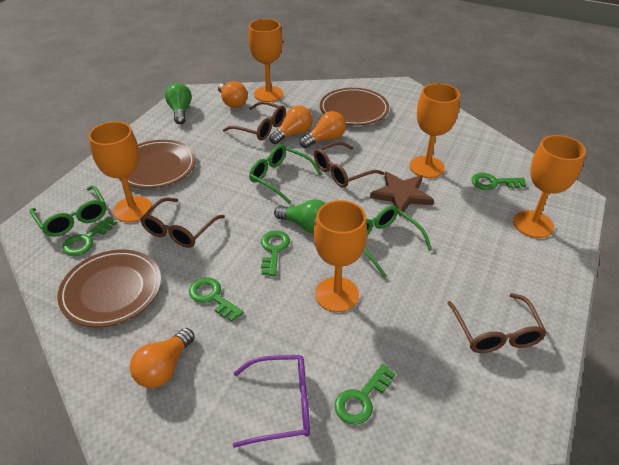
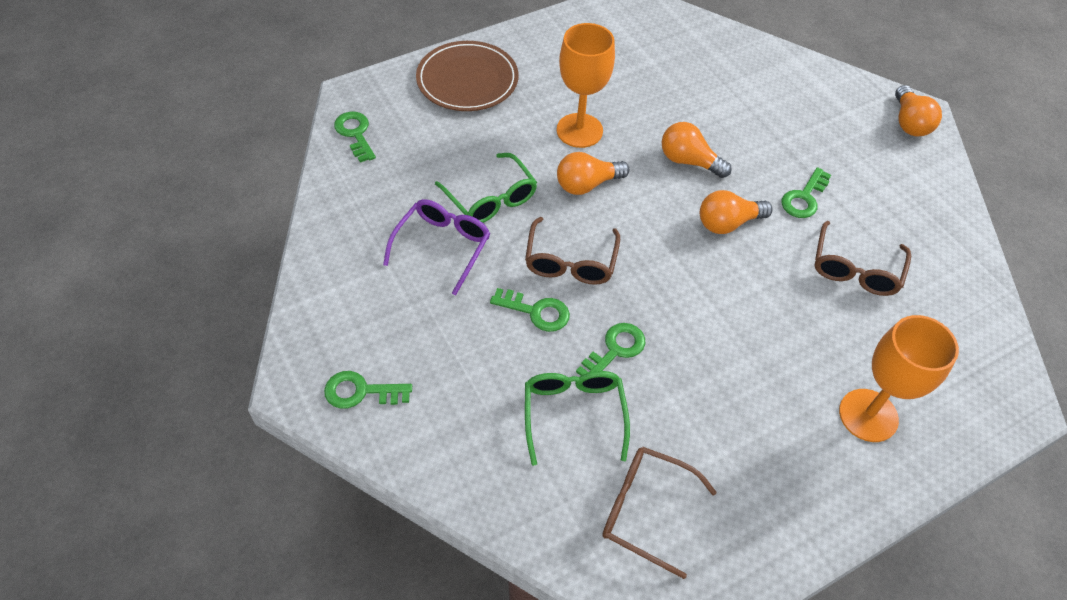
brown glasses: 4 -> 3
brown plate: 3 -> 1
brown star: 1 -> 0
green glasses: 3 -> 2
green light bulb: 2 -> 0
orange goblet: 5 -> 2

